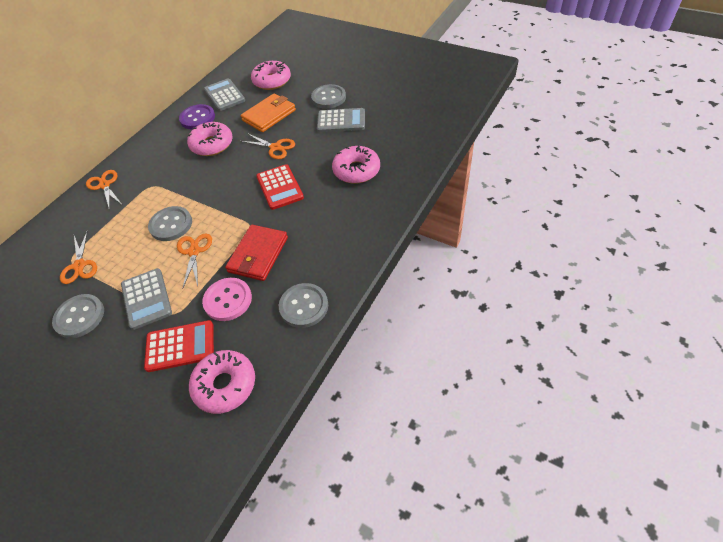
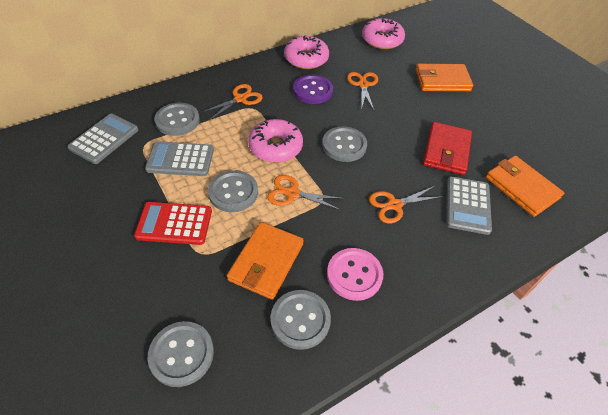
grey button: 4 -> 5
orange wallet: 1 -> 3
pink donut: 4 -> 3
red calculator: 2 -> 1

